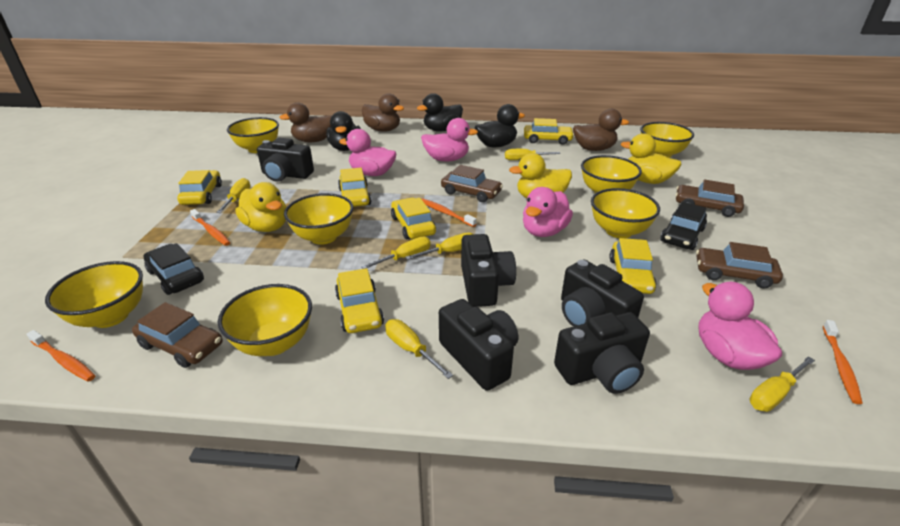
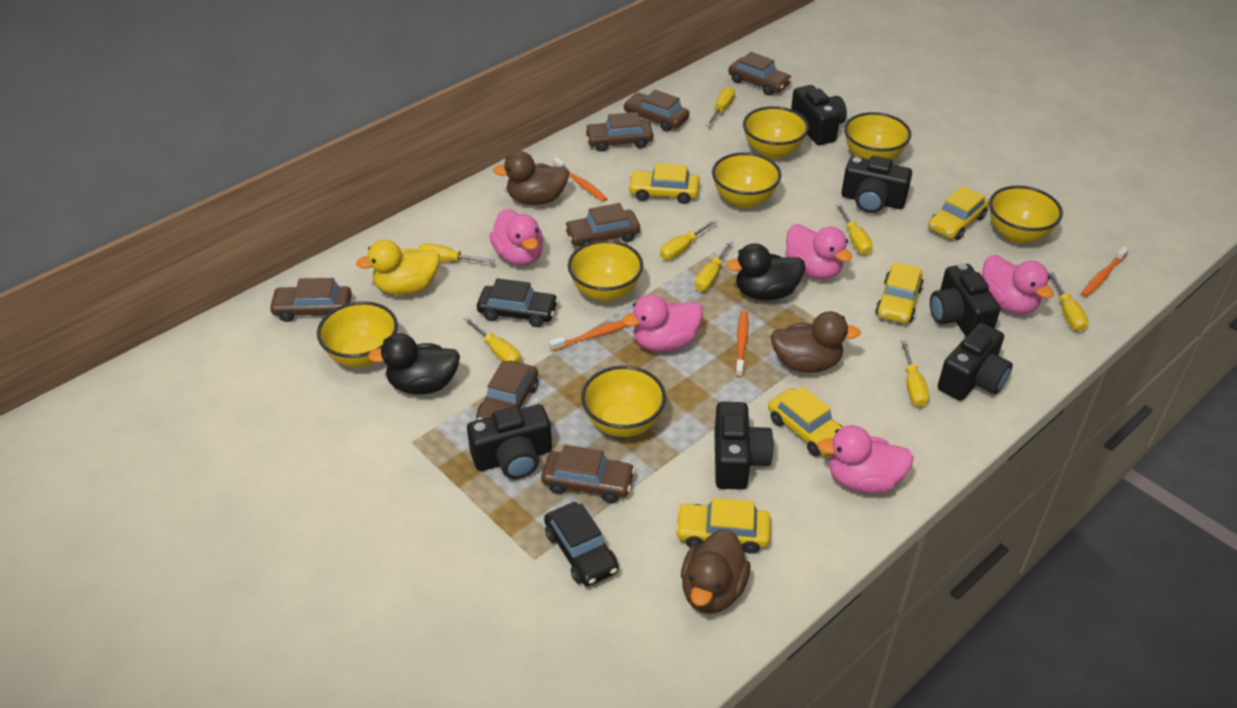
black camera: 5 -> 6
black duck: 3 -> 2
brown car: 4 -> 7
pink duck: 4 -> 5
yellow car: 6 -> 5
yellow duck: 3 -> 1
yellow screwdriver: 6 -> 8

